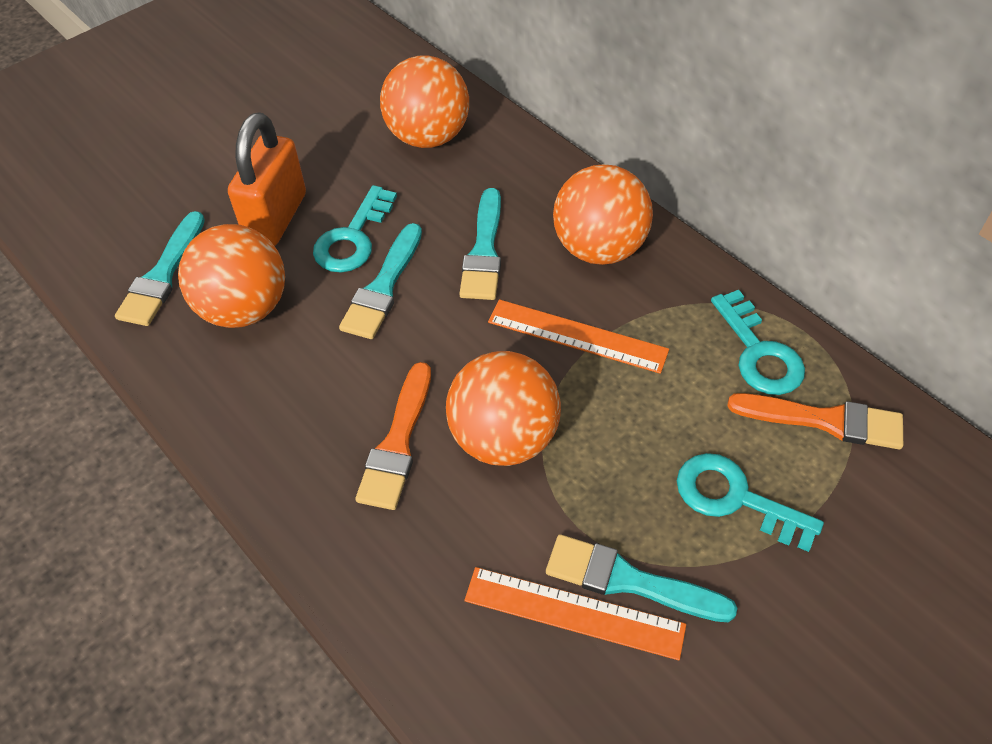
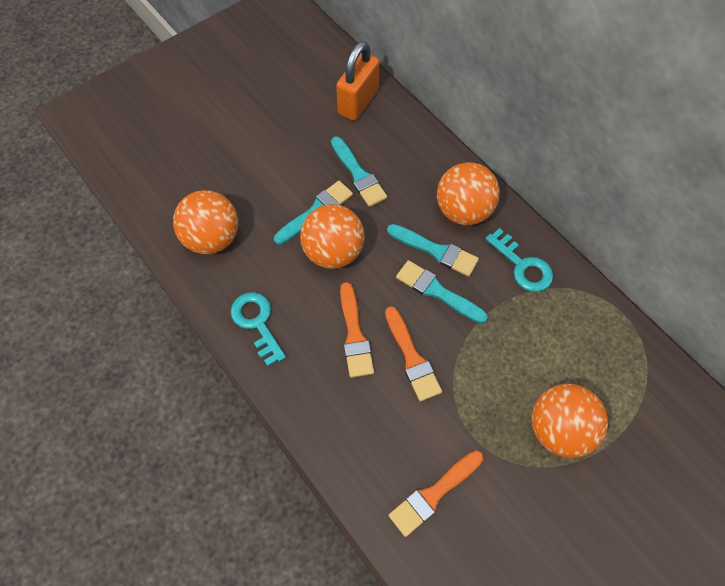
orange brush: 2 -> 3
orange ruler: 2 -> 0
turquoise key: 3 -> 2

